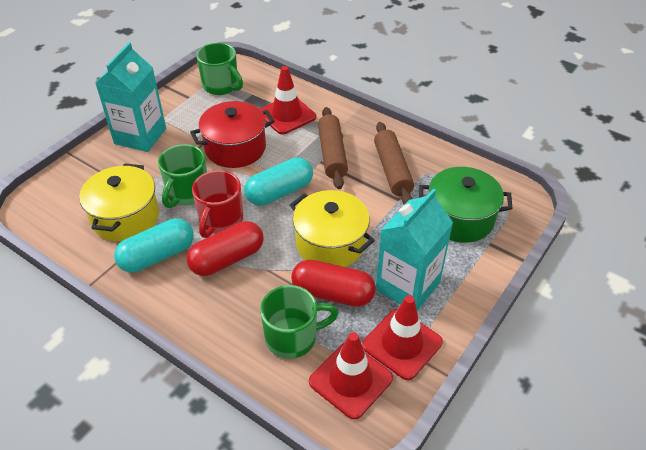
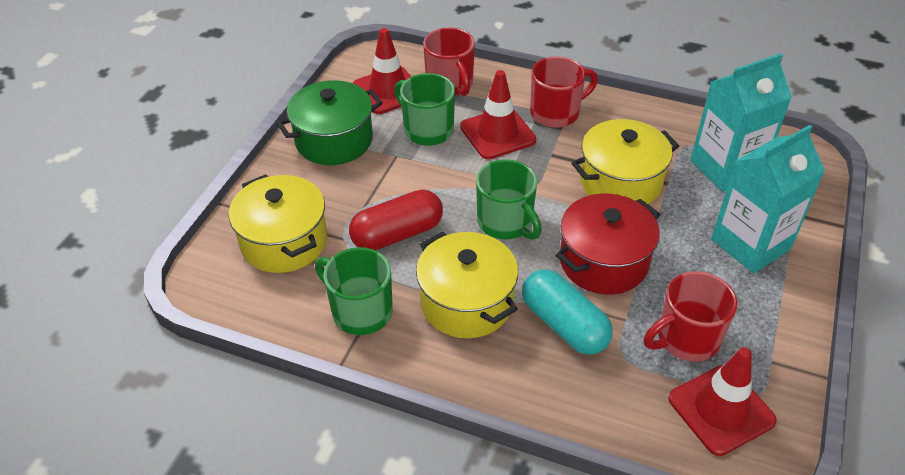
brown rolling pin: 2 -> 0
red capsule: 2 -> 1
red mug: 1 -> 3
turquoise capsule: 2 -> 1
yellow pot: 2 -> 3

